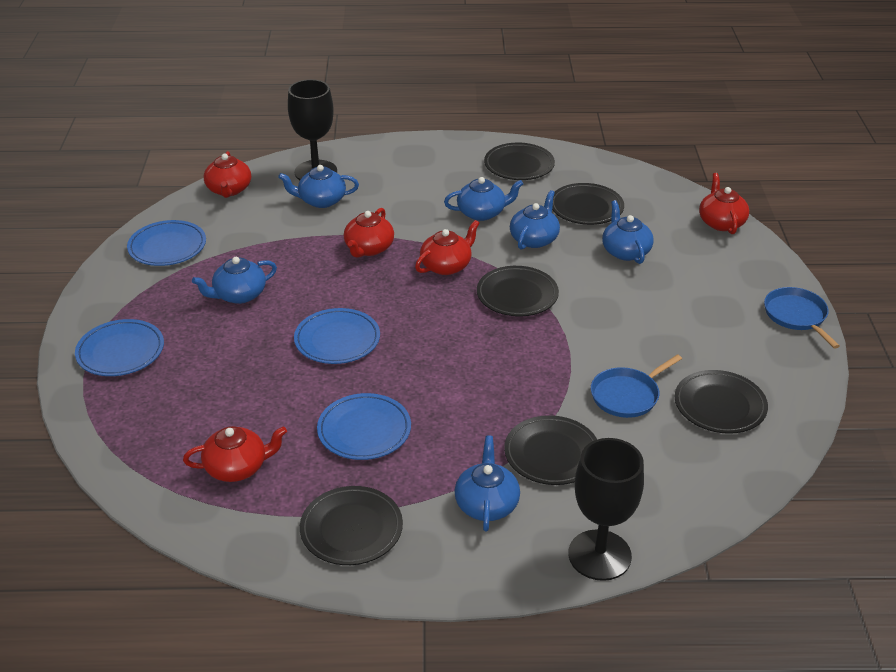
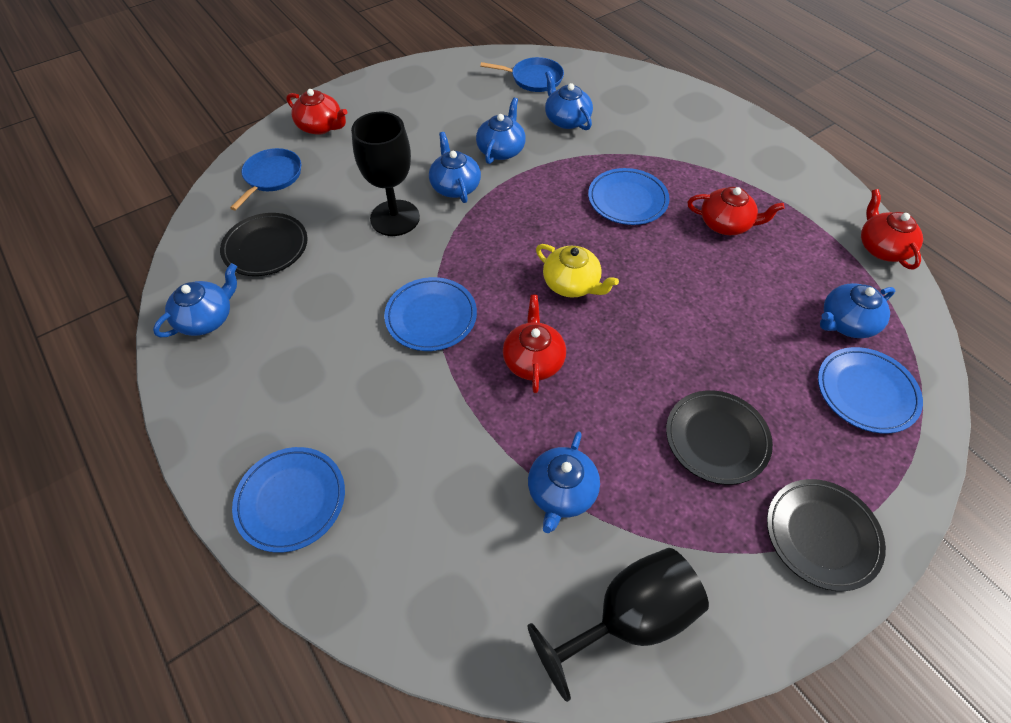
black plate: 6 -> 3
red teapot: 5 -> 4
yellow teapot: 0 -> 1

